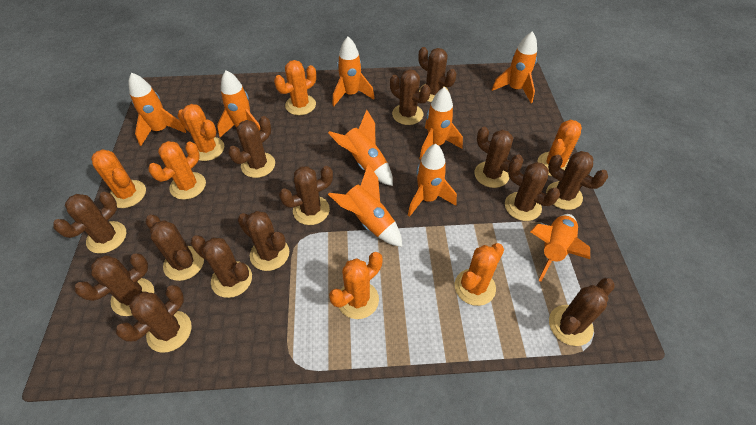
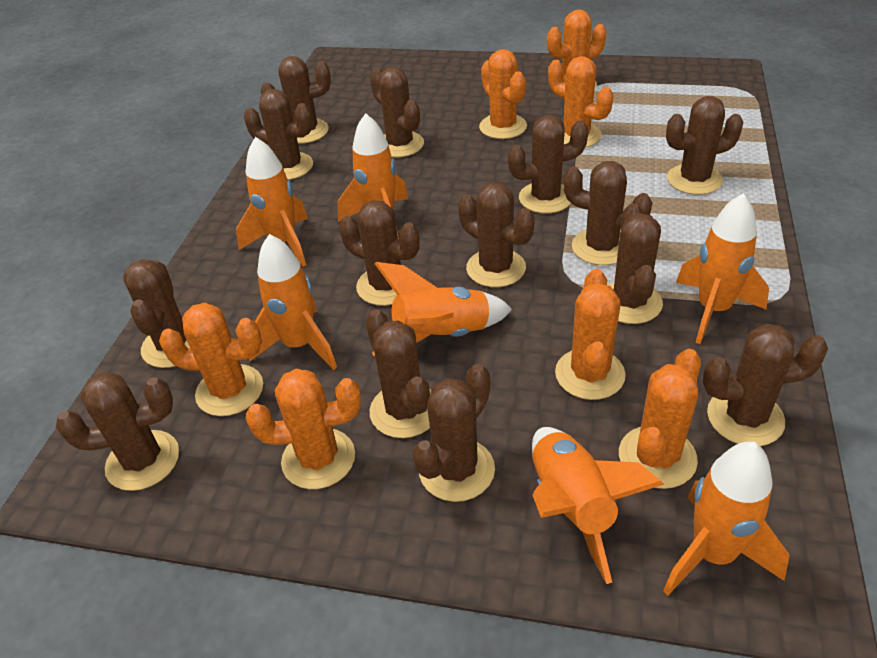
orange rocket: 9 -> 7

